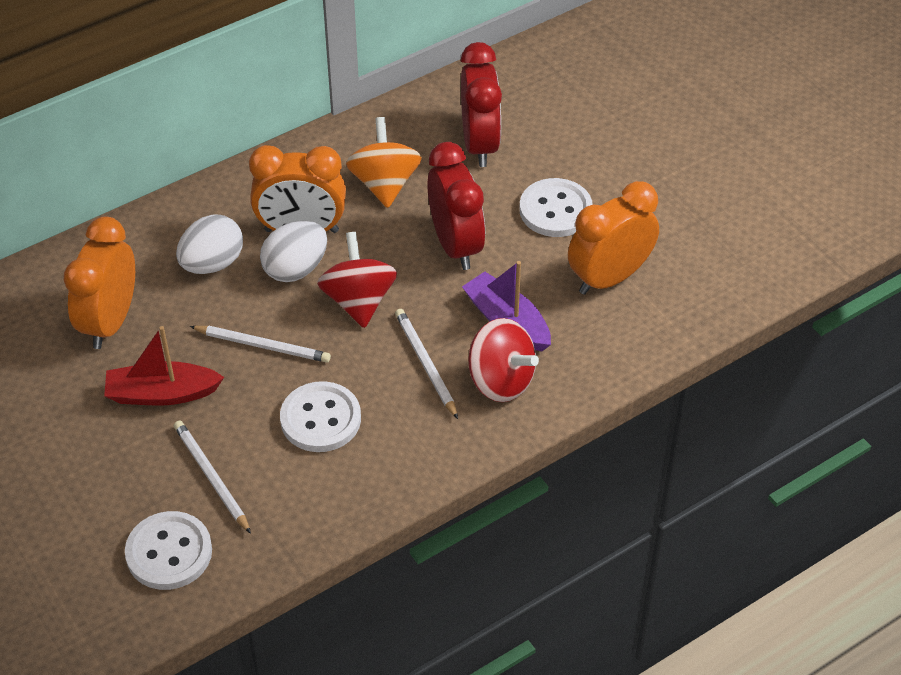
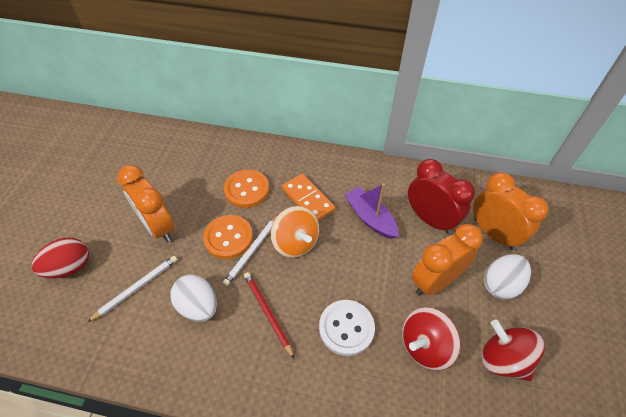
orange button: 0 -> 2
orange domino: 0 -> 1
red boat: 1 -> 0
red clock: 2 -> 1
red egg: 0 -> 1
red pencil: 0 -> 1
white button: 3 -> 1
white pencil: 3 -> 2

